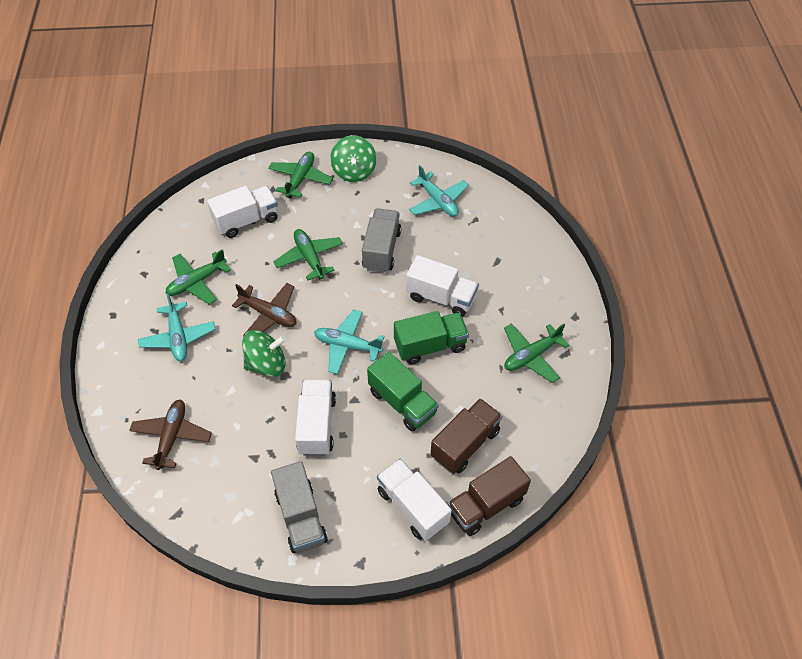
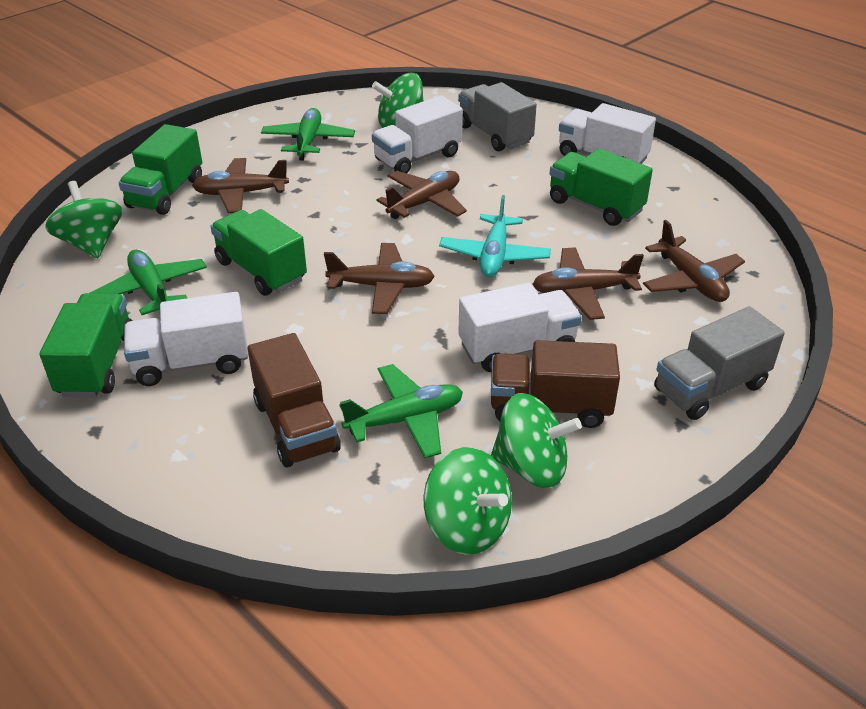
brown plane: 2 -> 5
green plane: 4 -> 3
green spinning top: 2 -> 4
green truck: 2 -> 4
turquoise plane: 3 -> 1

